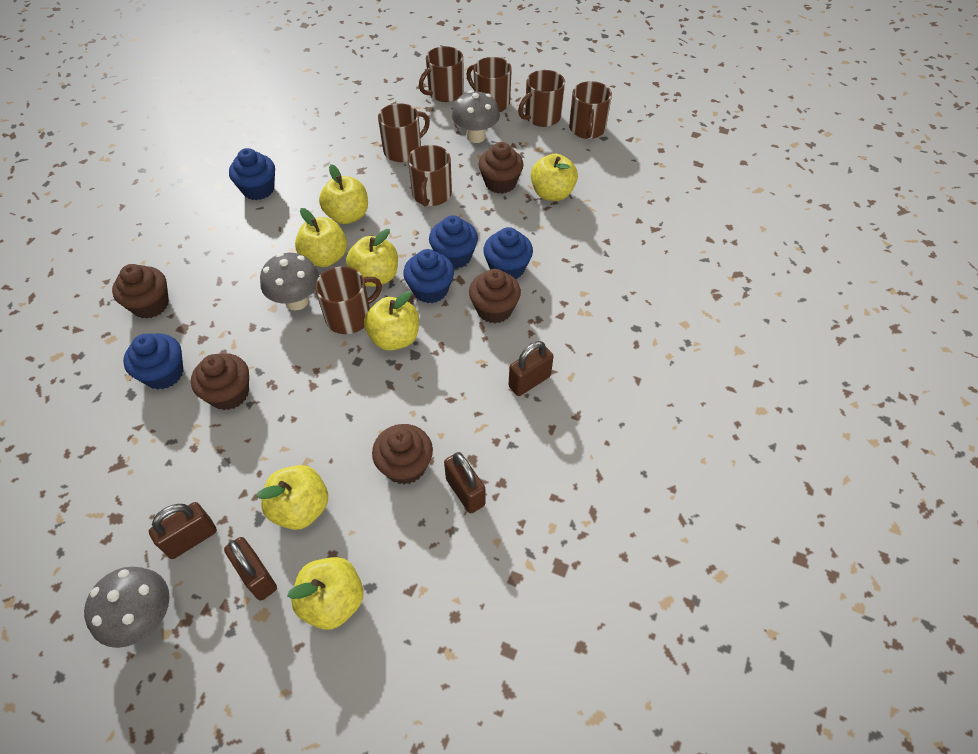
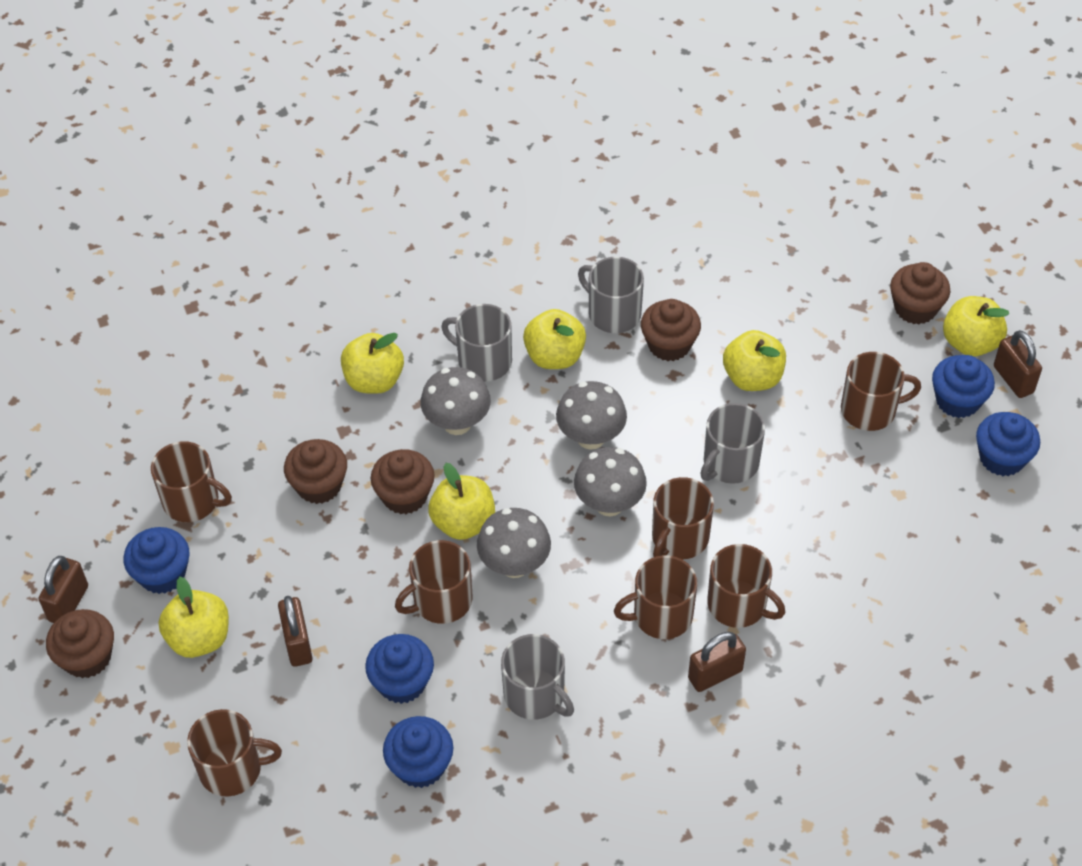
grey mug: 0 -> 4
grey mushroom: 3 -> 4
yellow apple: 7 -> 6

